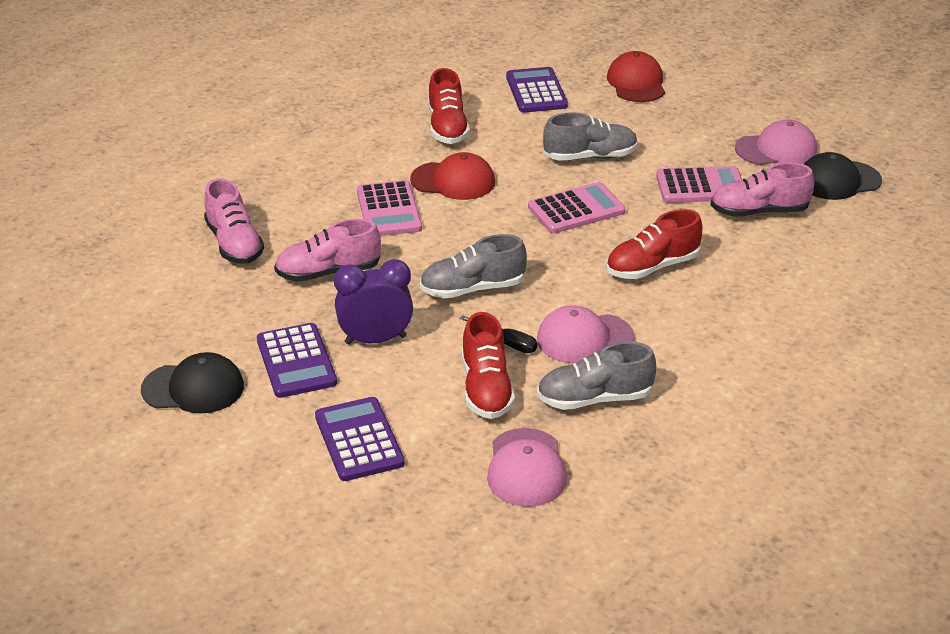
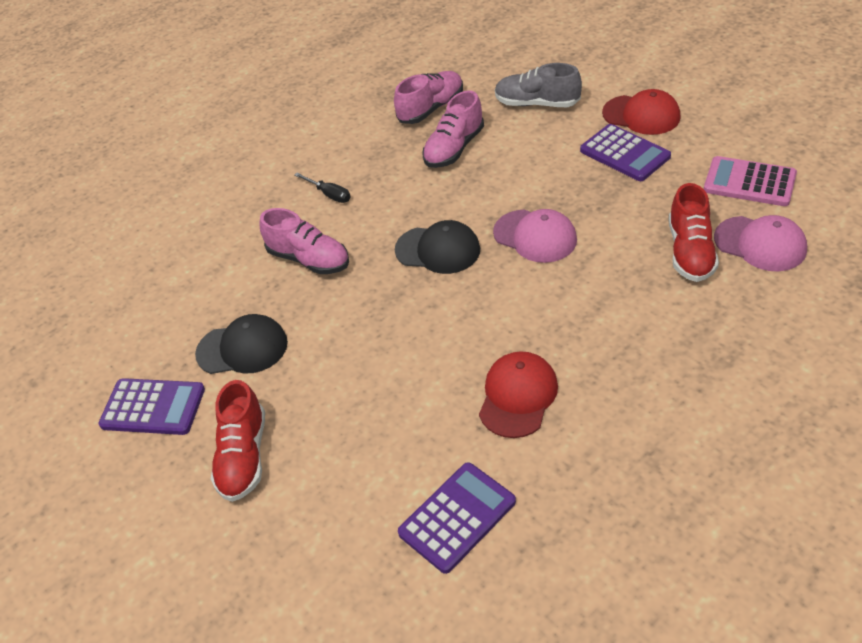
grey shoe: 3 -> 1
pink calculator: 3 -> 1
pink cap: 3 -> 2
purple clock: 1 -> 0
red shoe: 3 -> 2

